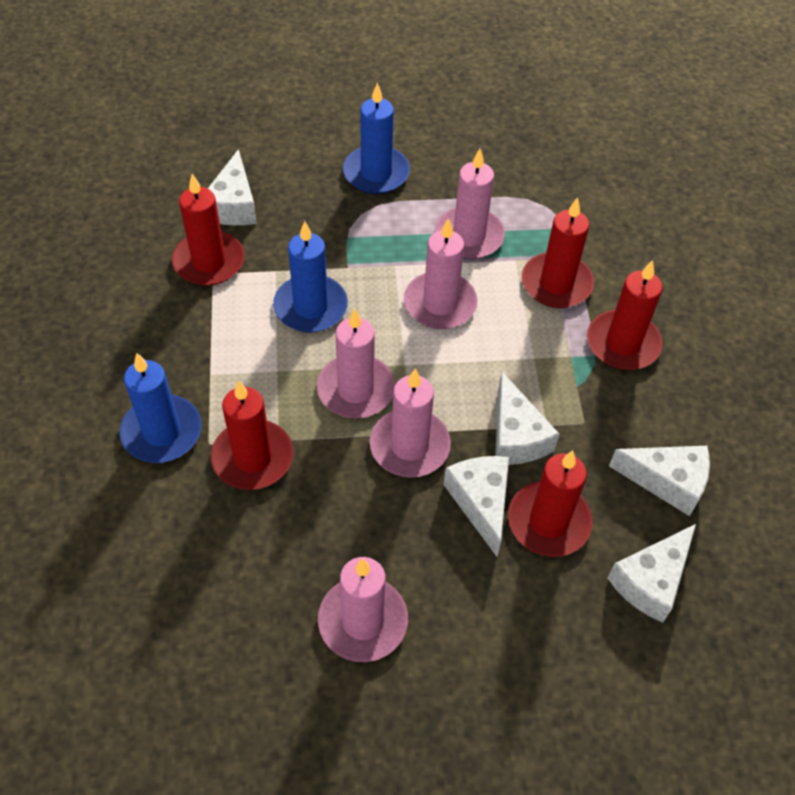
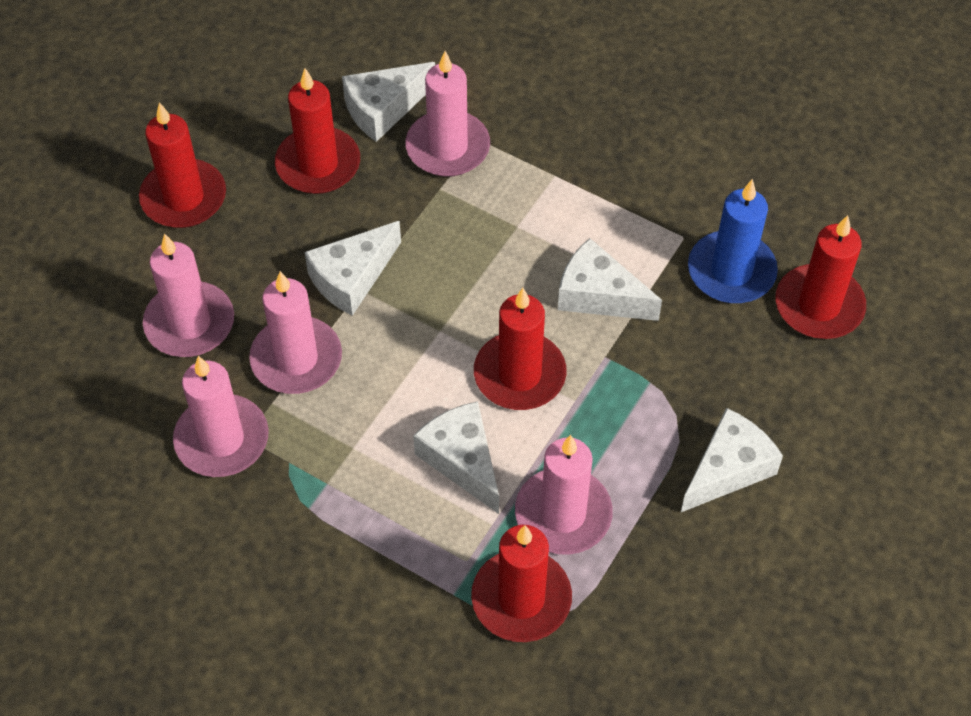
blue candle: 3 -> 1

